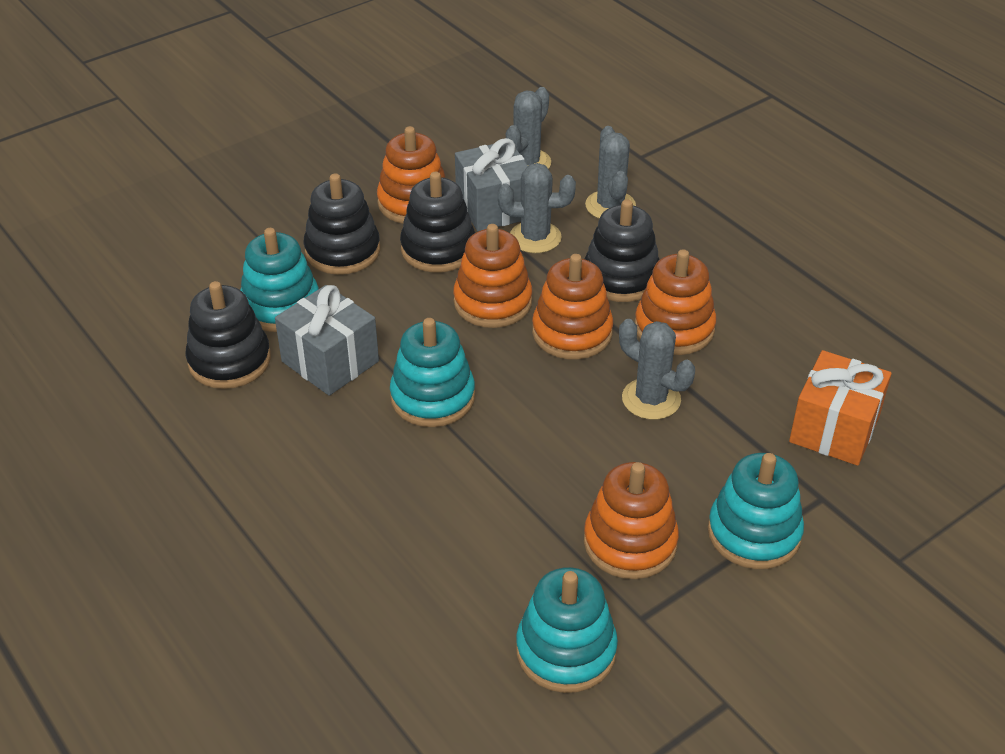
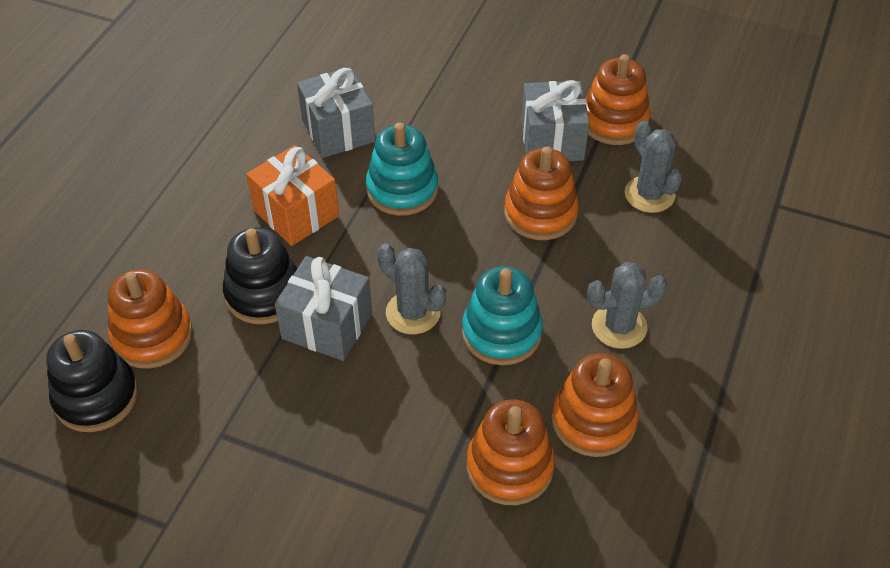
black stacking toy: 4 -> 2
grey cactus: 4 -> 3
grey gift: 2 -> 3
turquoise stacking toy: 4 -> 2

